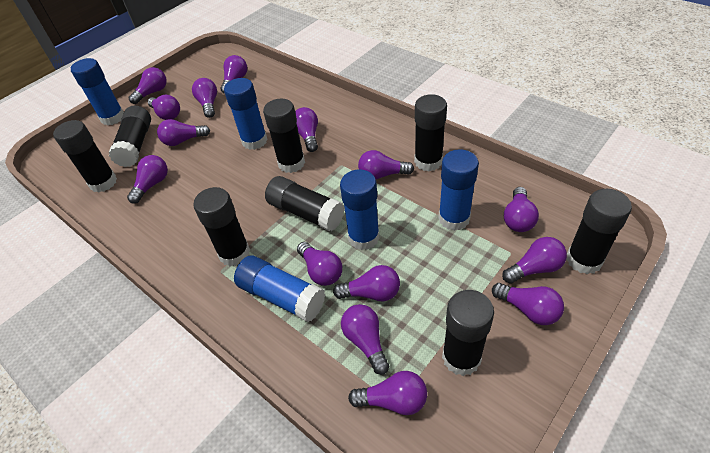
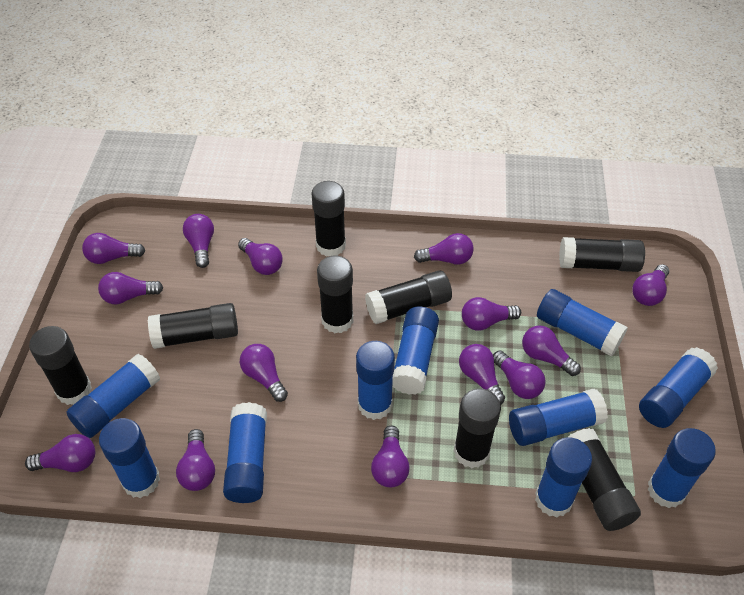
blue glue stick: 5 -> 10
purple light bulb: 15 -> 14

